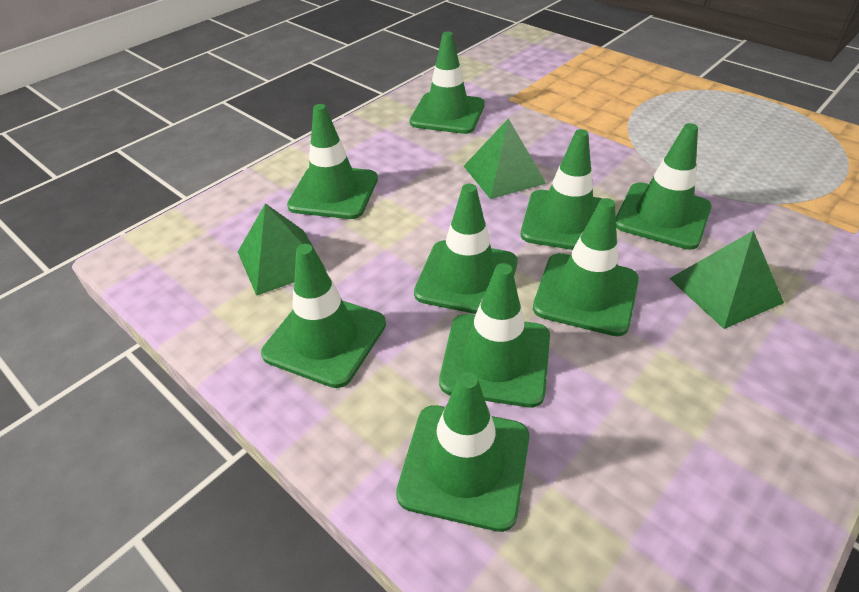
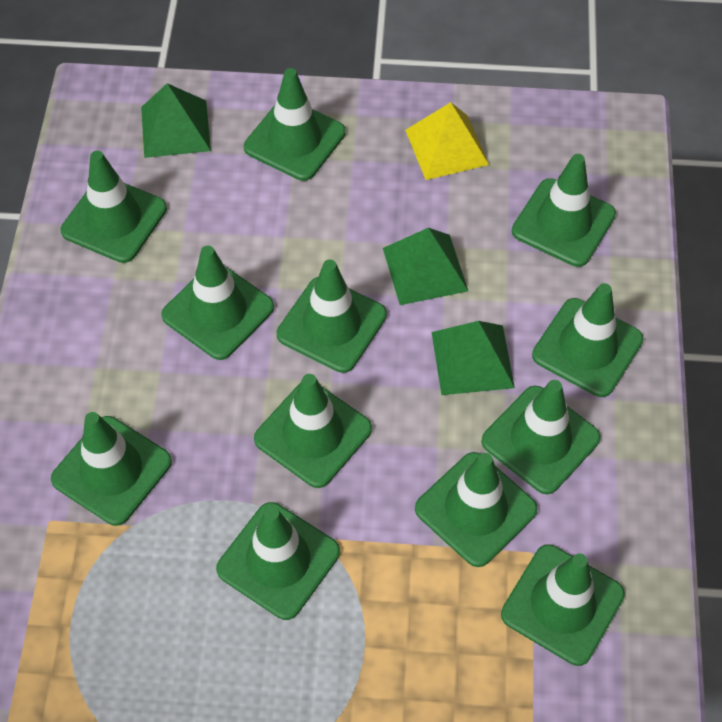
green traffic cone: 9 -> 12
yellow pyramid: 0 -> 1

